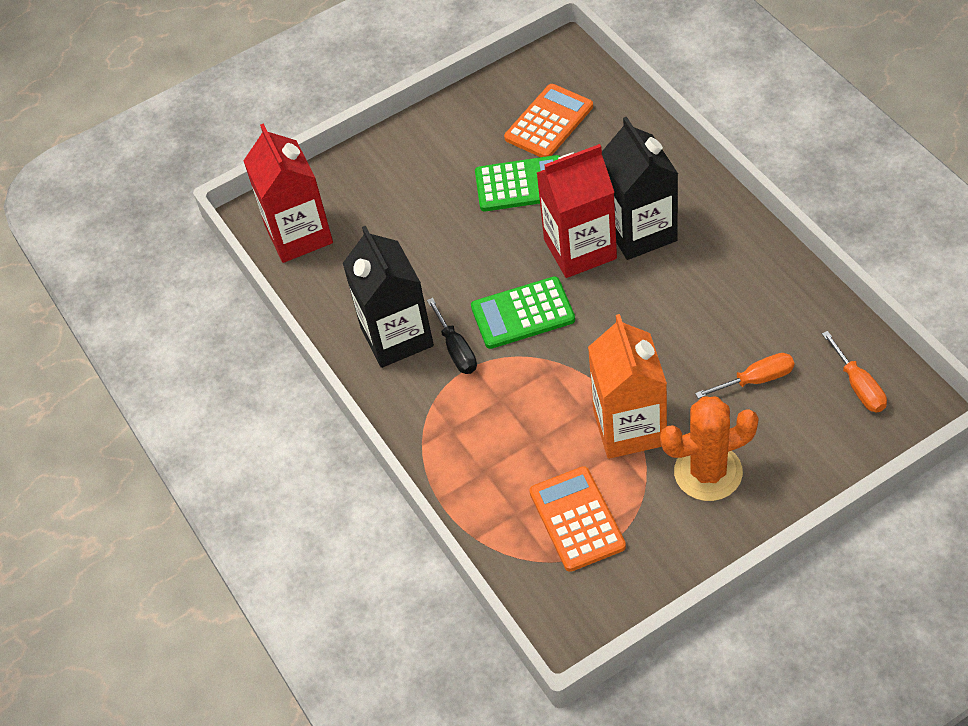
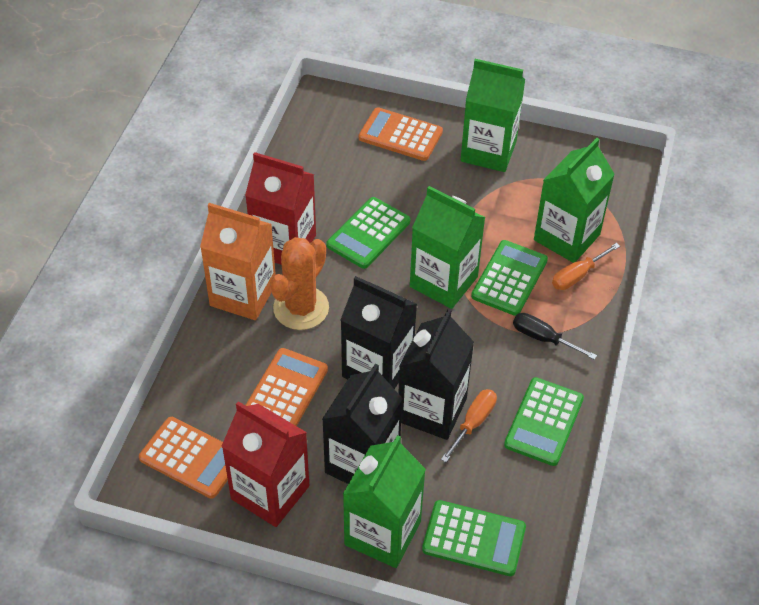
black carton: 2 -> 3
green calculator: 2 -> 4
green carton: 0 -> 4
orange calculator: 2 -> 3

